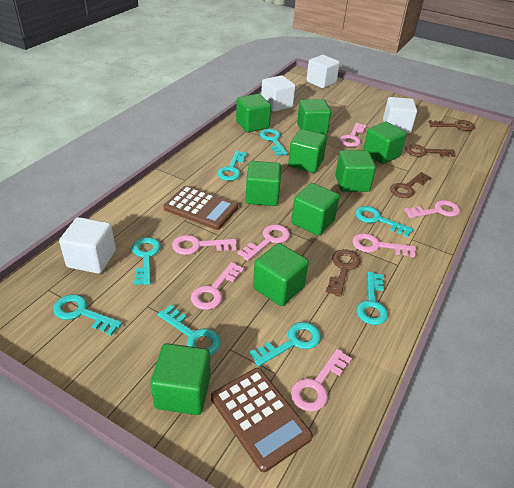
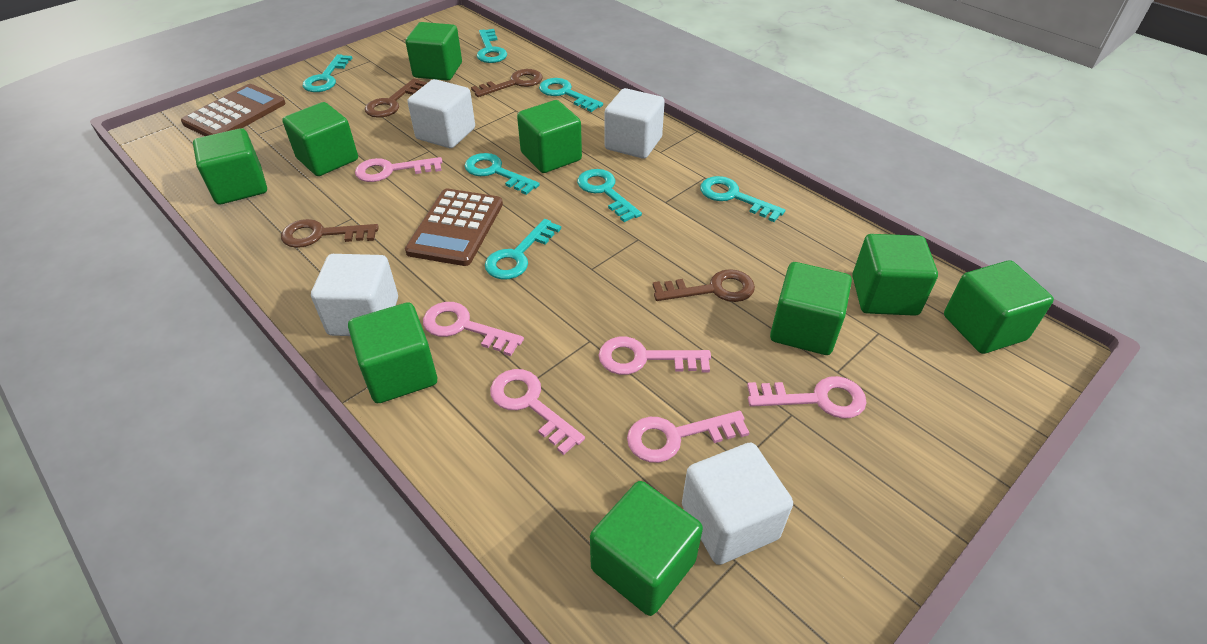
pink key: 7 -> 6
turquoise key: 8 -> 7

